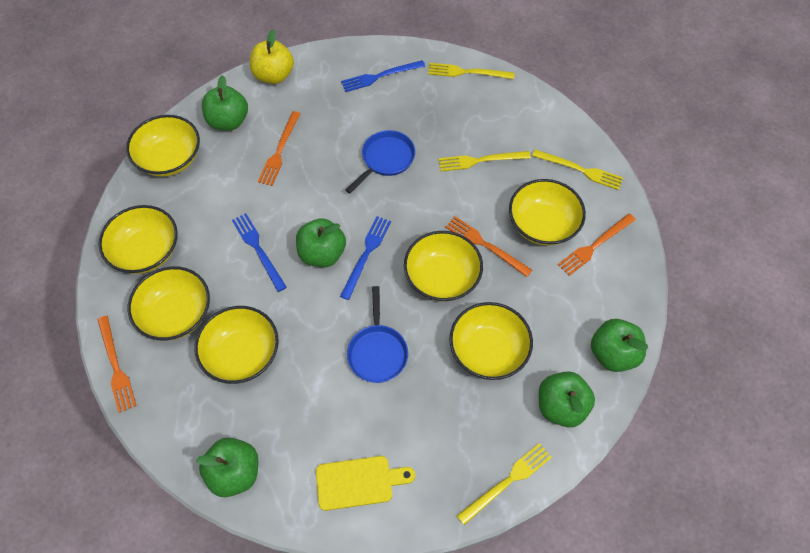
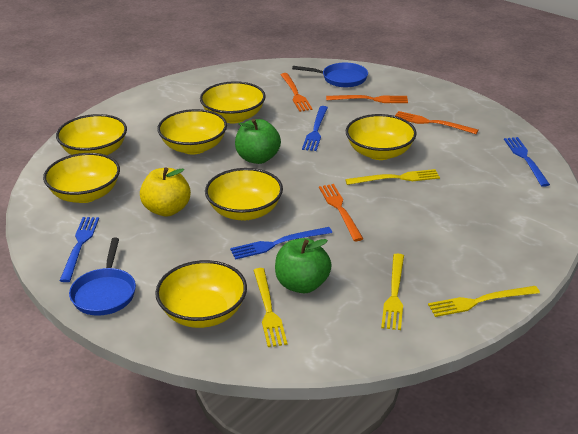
blue fork: 3 -> 4
green apple: 5 -> 2
yellow cutting board: 1 -> 0

